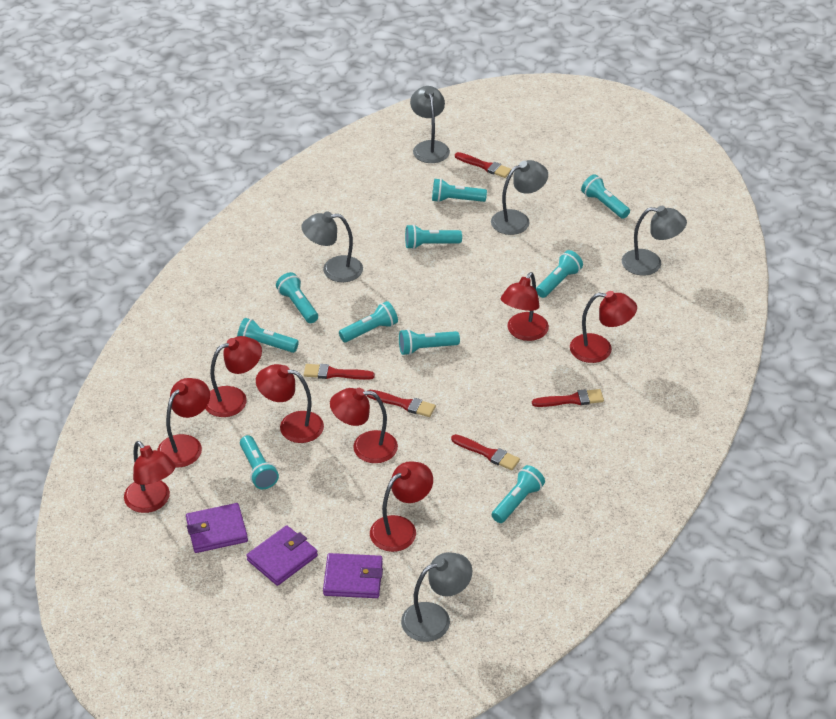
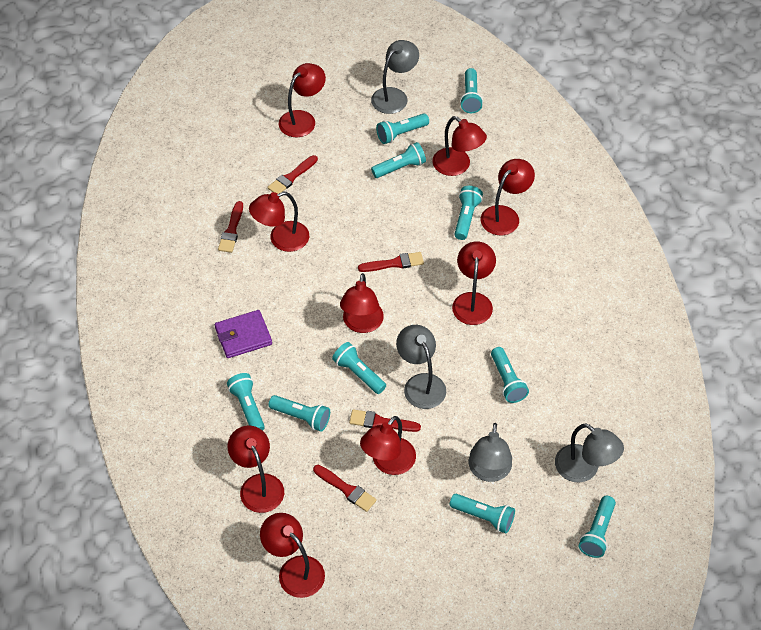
grey lamp: 5 -> 4
purple wallet: 3 -> 1
red lamp: 8 -> 9

